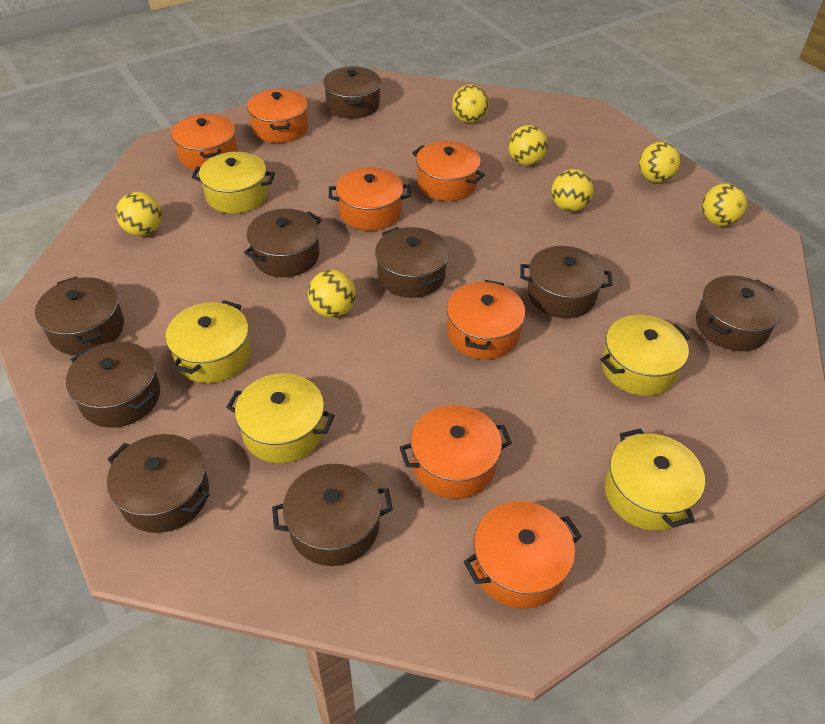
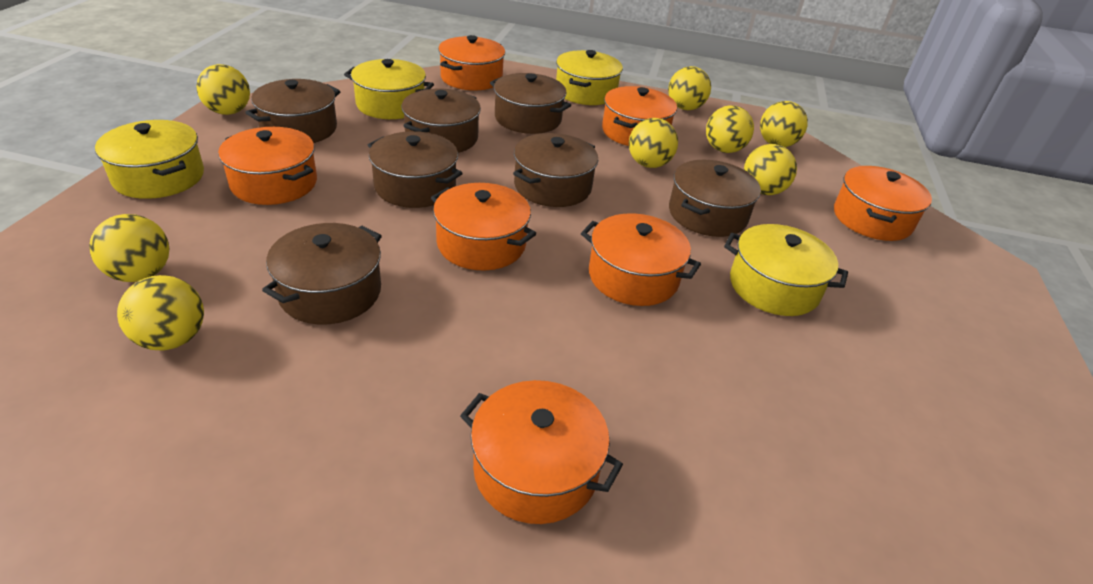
brown pot: 9 -> 7
yellow ball: 7 -> 8
yellow pot: 5 -> 4

